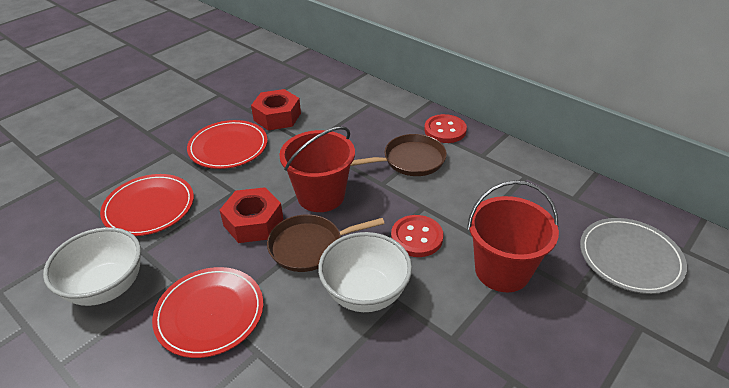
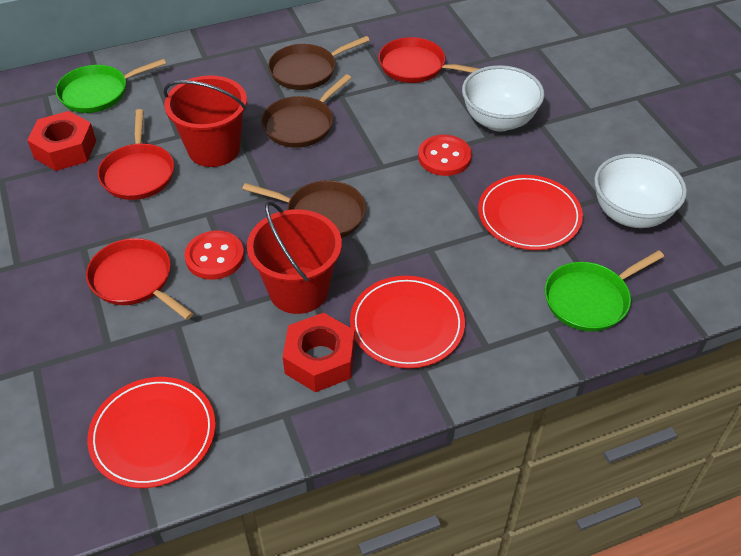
brown pan: 2 -> 3
green pan: 0 -> 2
grey plate: 1 -> 0
red pan: 0 -> 3

